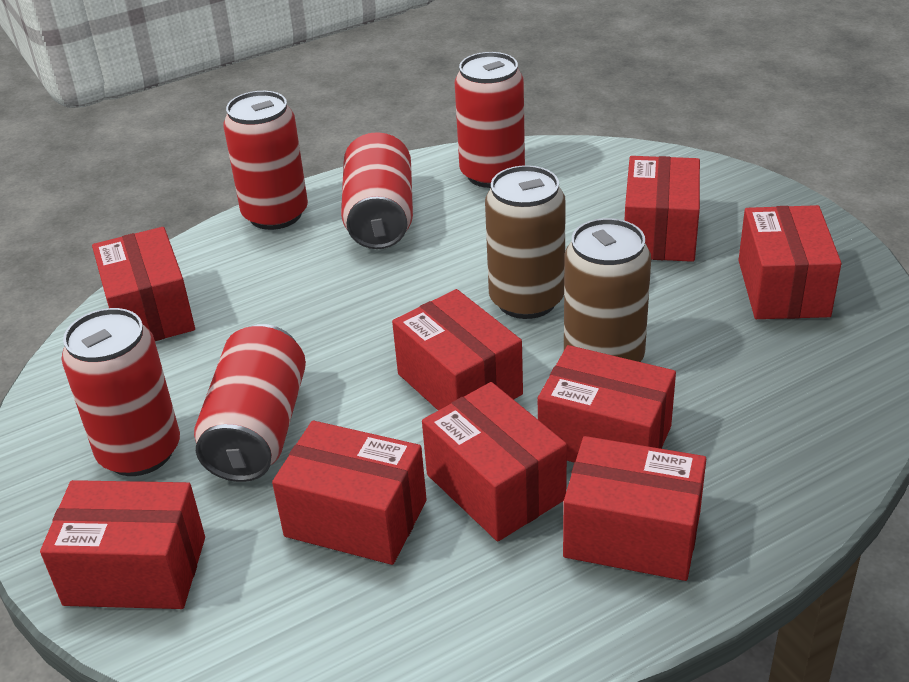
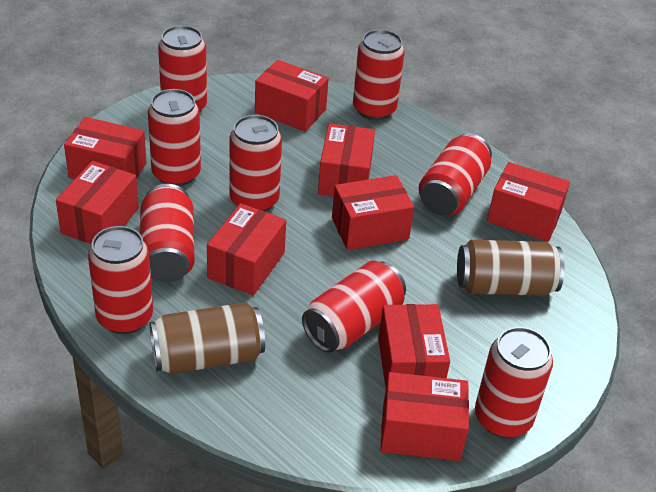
red can: 5 -> 9

